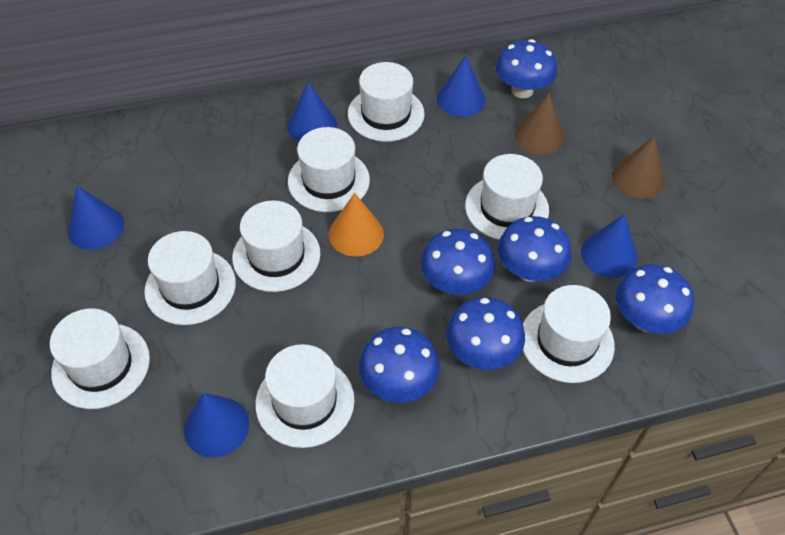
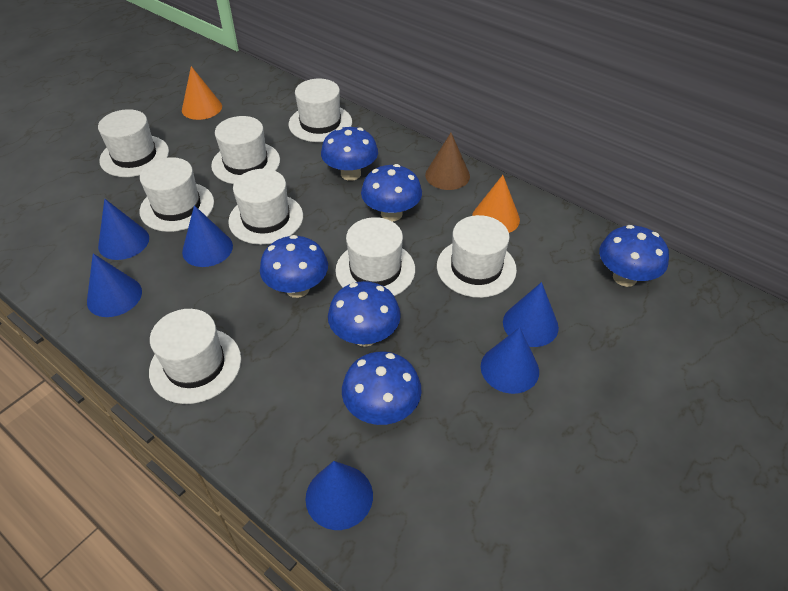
blue cone: 5 -> 6
brown cone: 2 -> 1
orange cone: 1 -> 2

